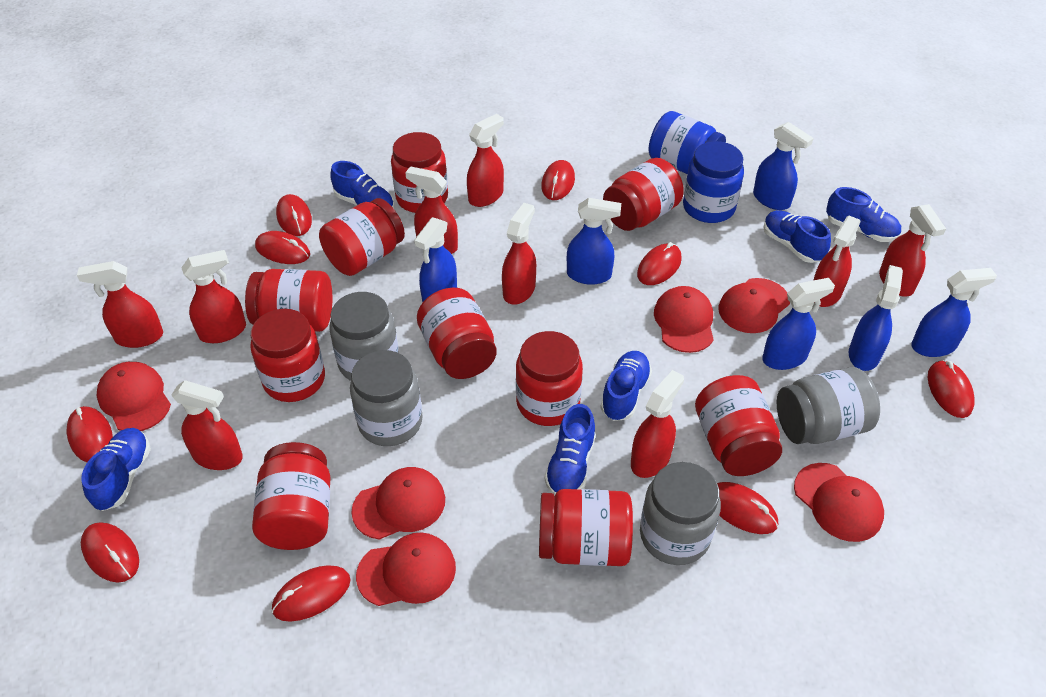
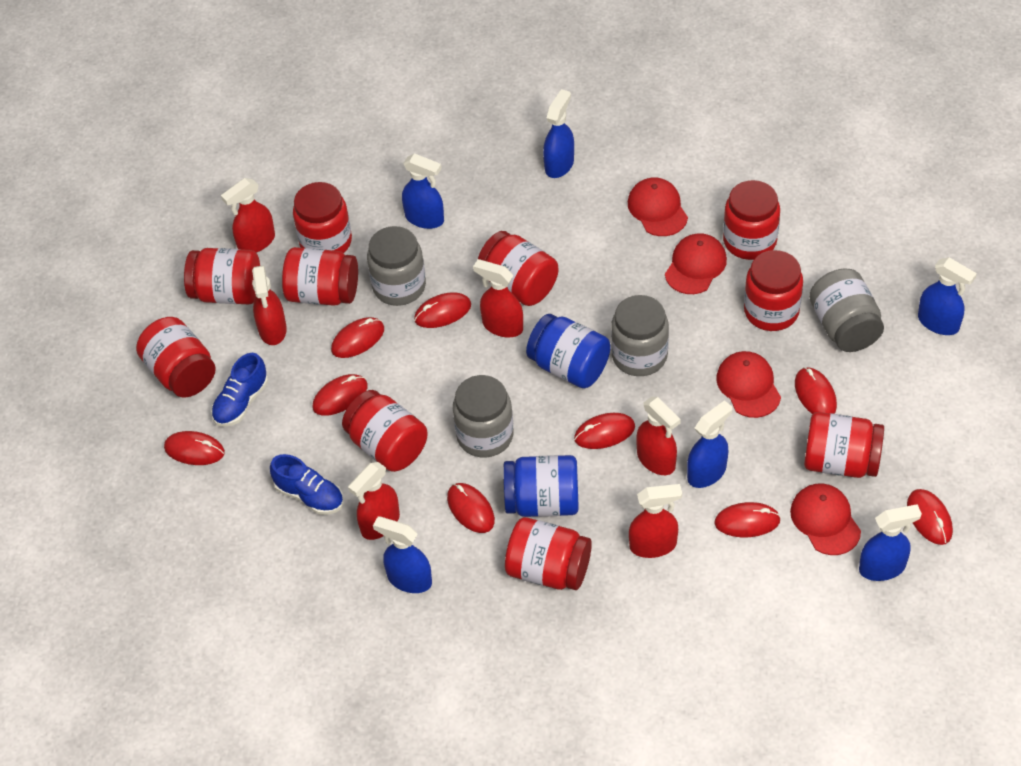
blue shoe: 6 -> 2
red cap: 6 -> 4
red spray bottle: 9 -> 6

